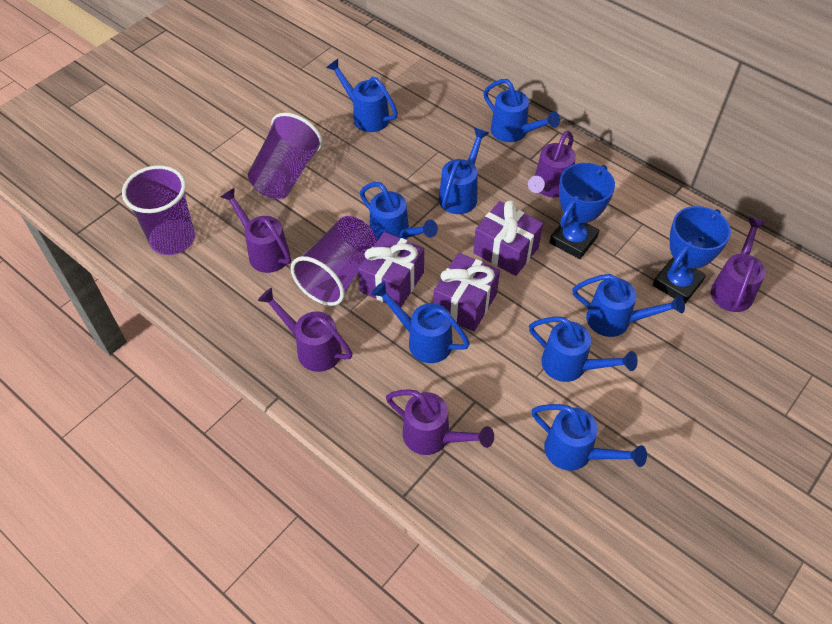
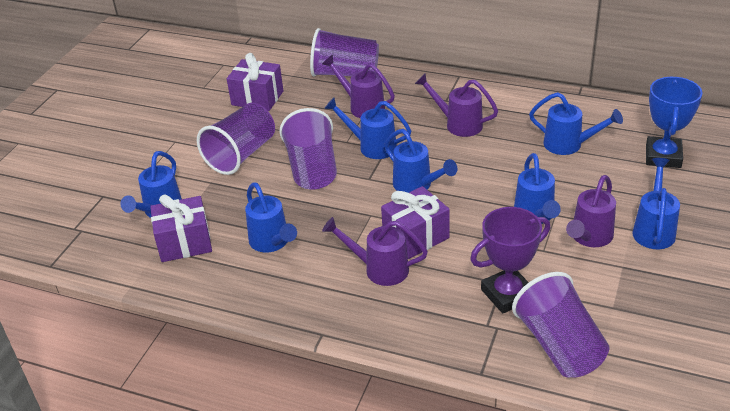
blue trophy: 2 -> 1
blue watering can: 8 -> 7
purple cup: 3 -> 4
purple trophy: 0 -> 1
purple watering can: 5 -> 4

